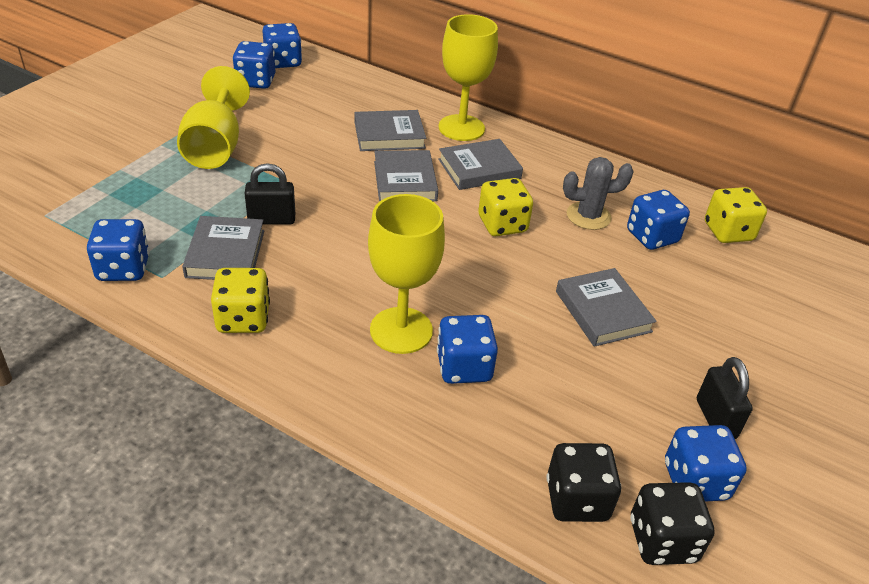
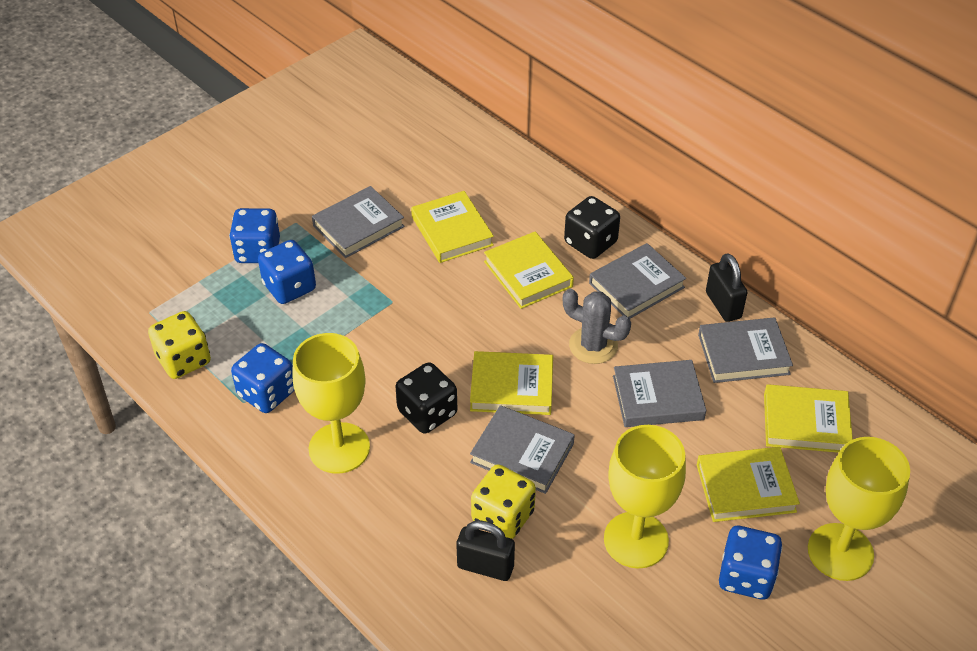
blue dice: 6 -> 4
yellow book: 0 -> 5
yellow dice: 3 -> 2

